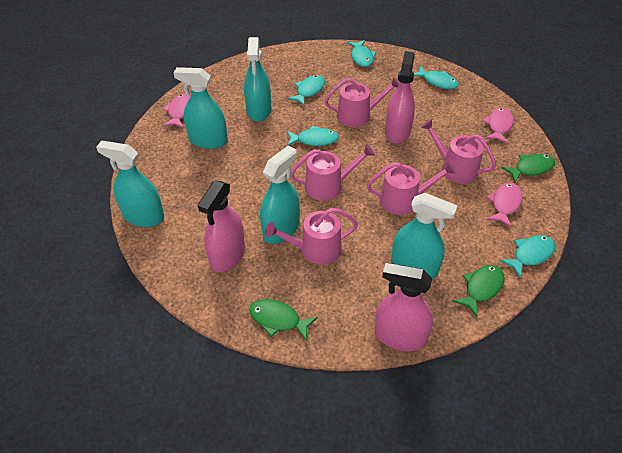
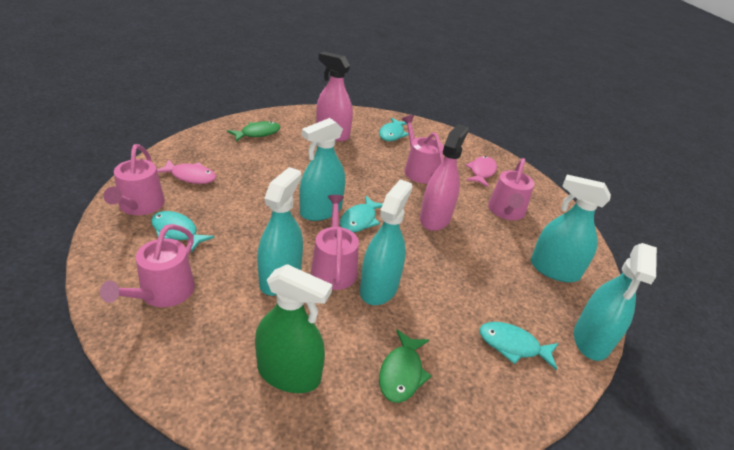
green fish: 3 -> 2
green spray bottle: 0 -> 1
pink fish: 3 -> 2
pink spray bottle: 3 -> 2
turquoise fish: 5 -> 4

